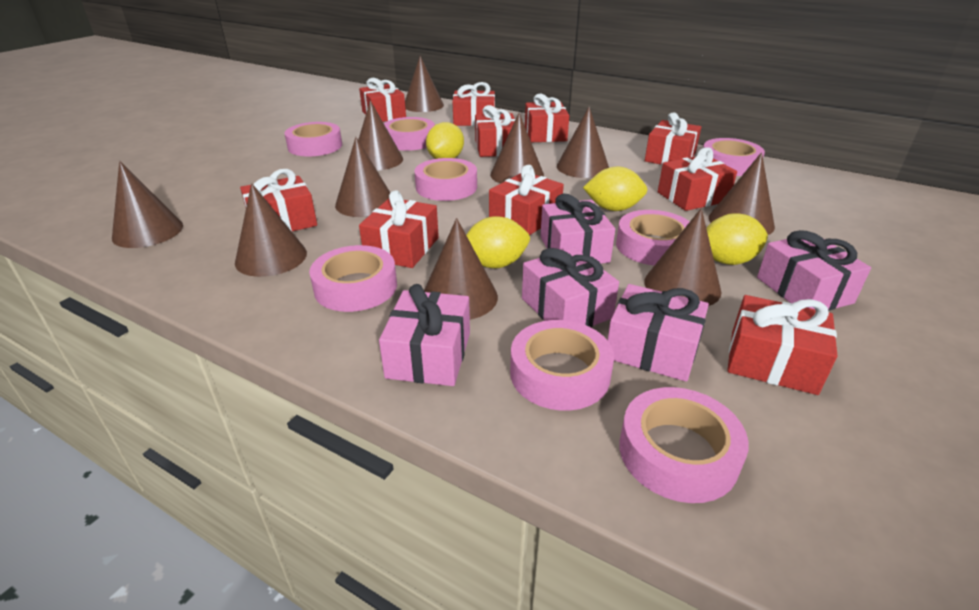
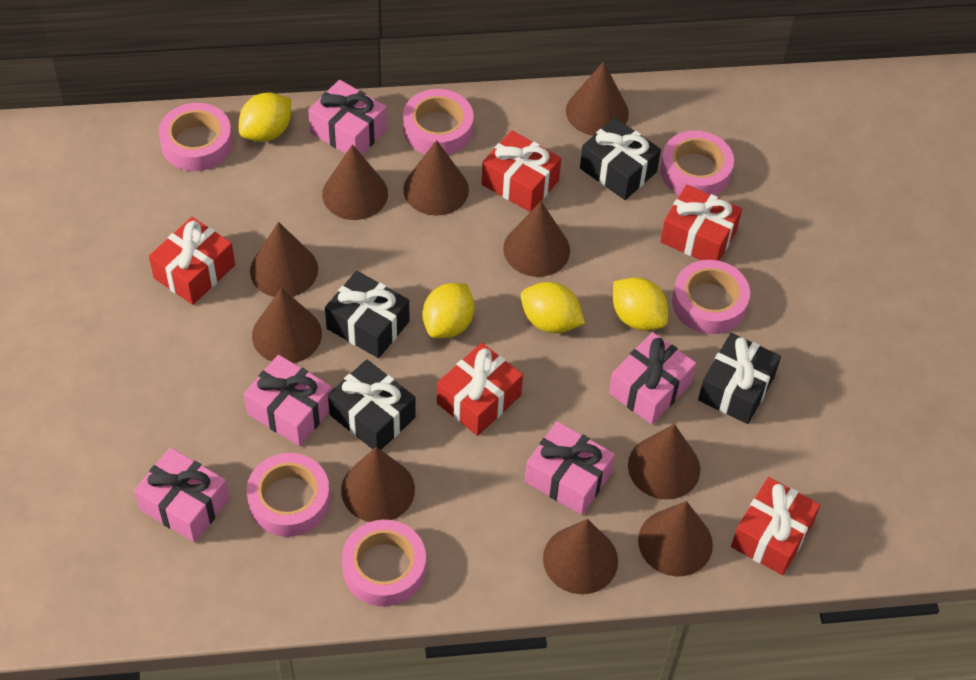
black gift: 0 -> 4
pink tape: 8 -> 6
red gift: 10 -> 5

